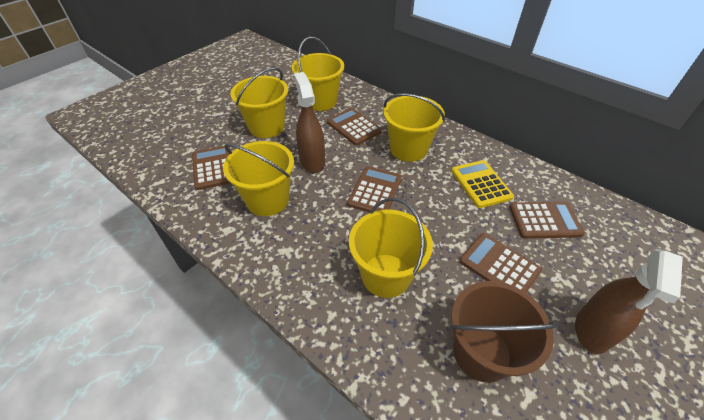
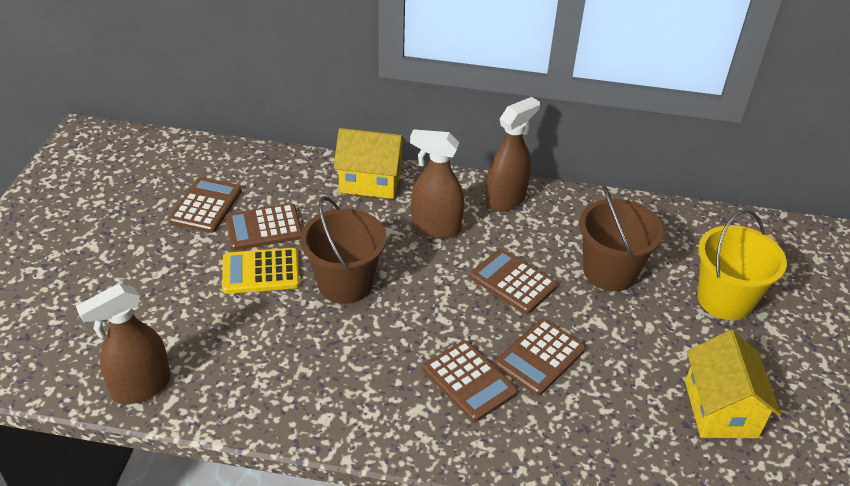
brown bucket: 1 -> 2
brown spray bottle: 2 -> 3
yellow bucket: 5 -> 1
yellow house: 0 -> 2

